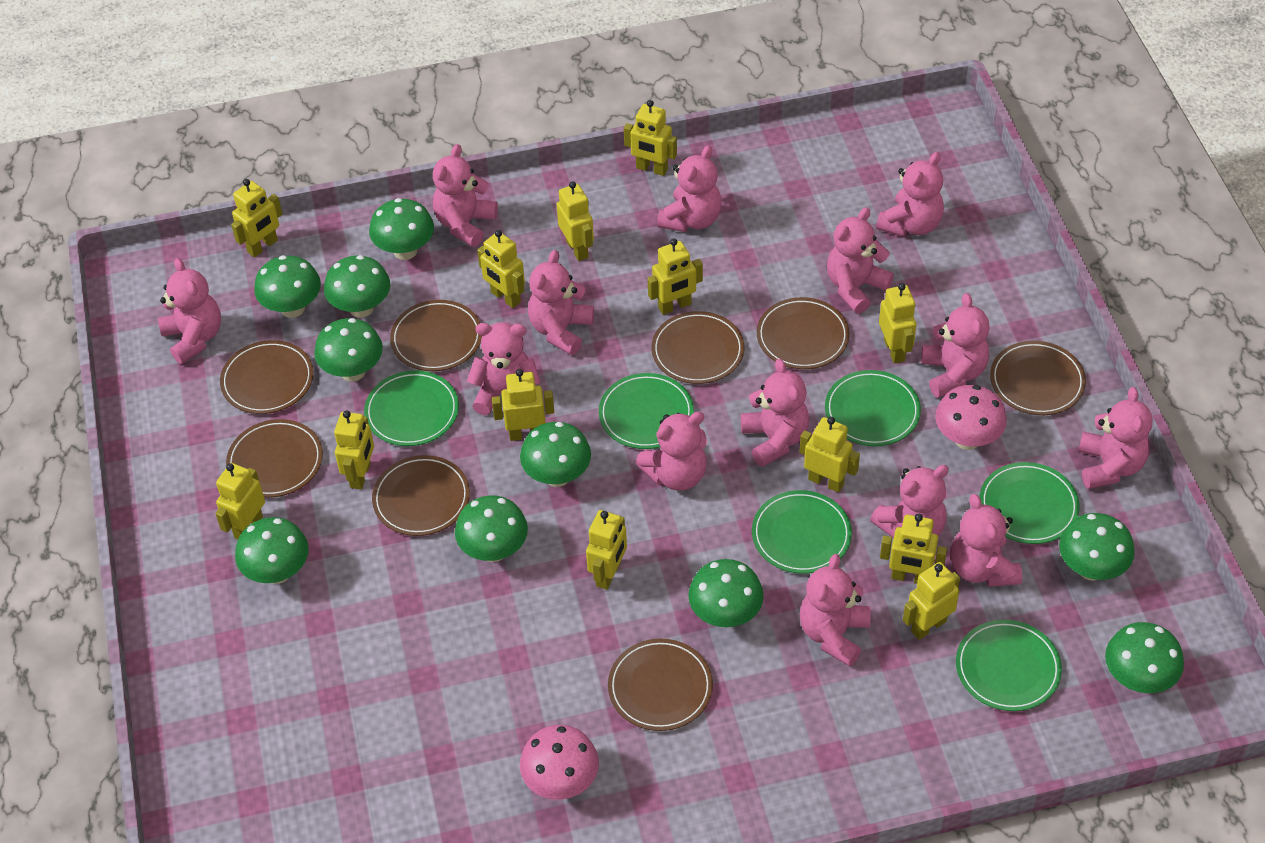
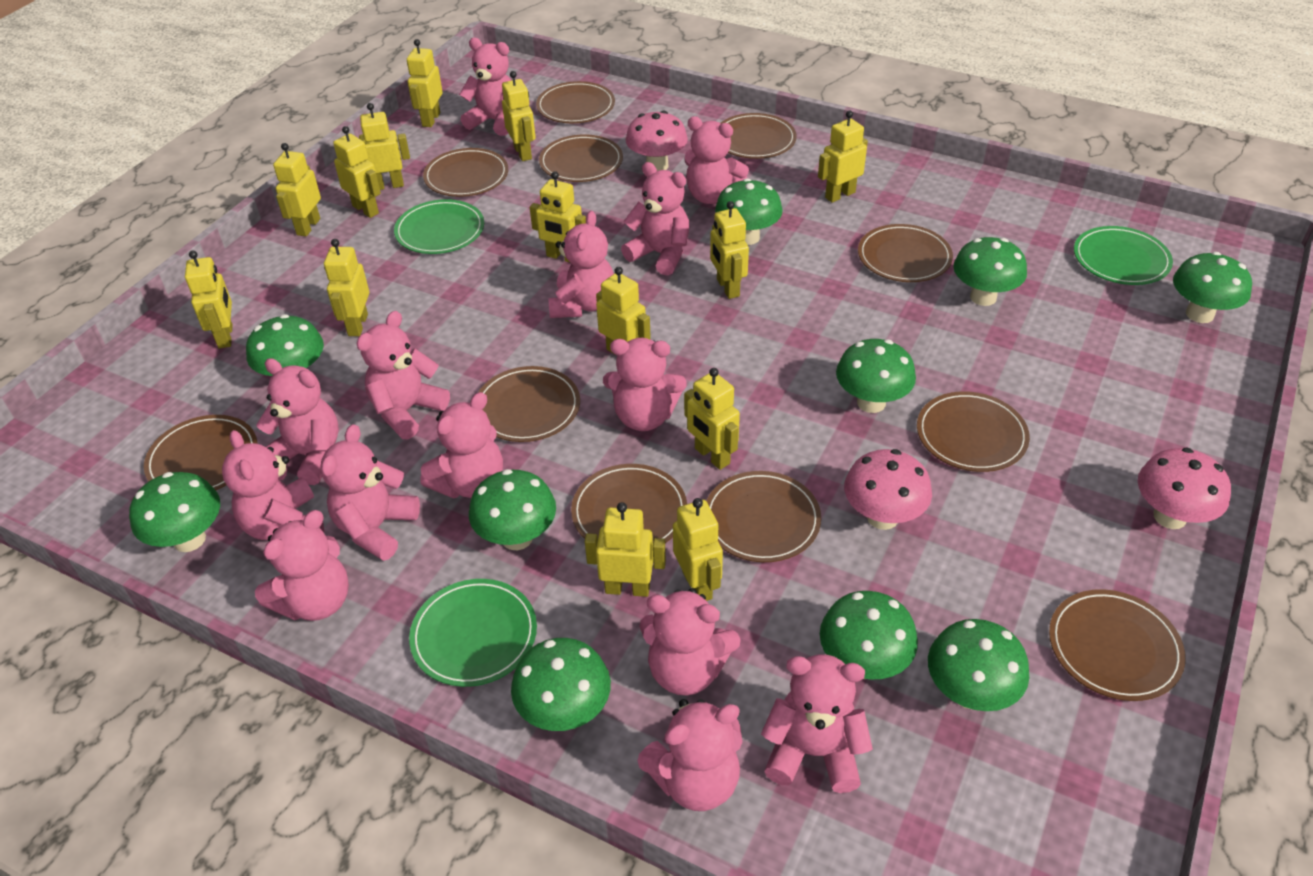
brown plate: 8 -> 11
green plate: 6 -> 3
pink mushroom: 2 -> 3
yellow robot: 13 -> 14

